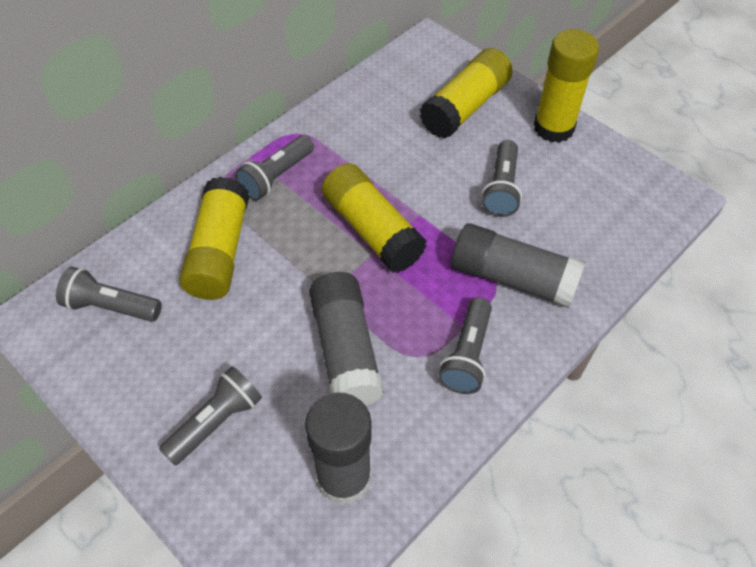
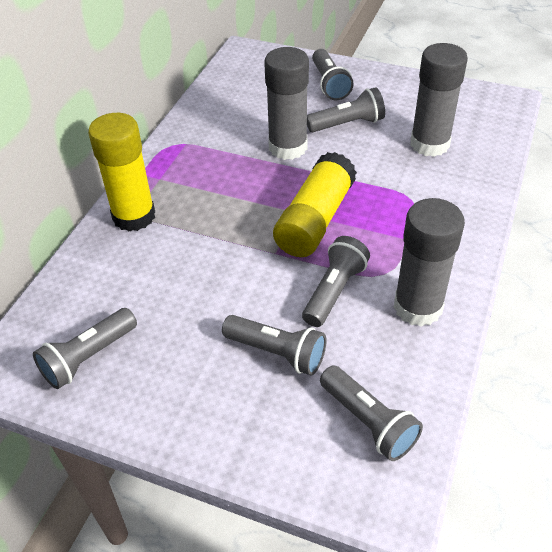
grey flashlight: 5 -> 6
yellow glue stick: 4 -> 2

